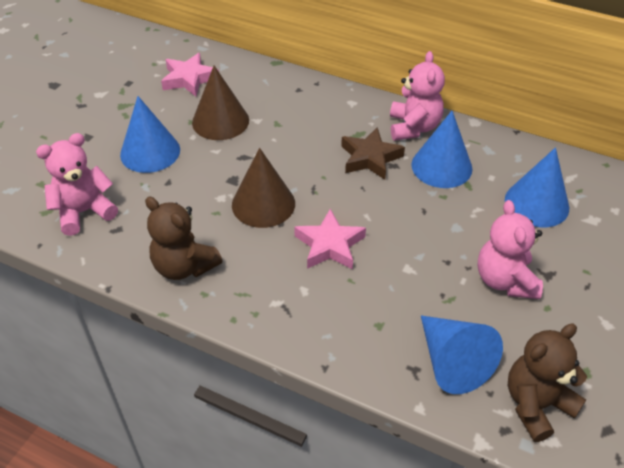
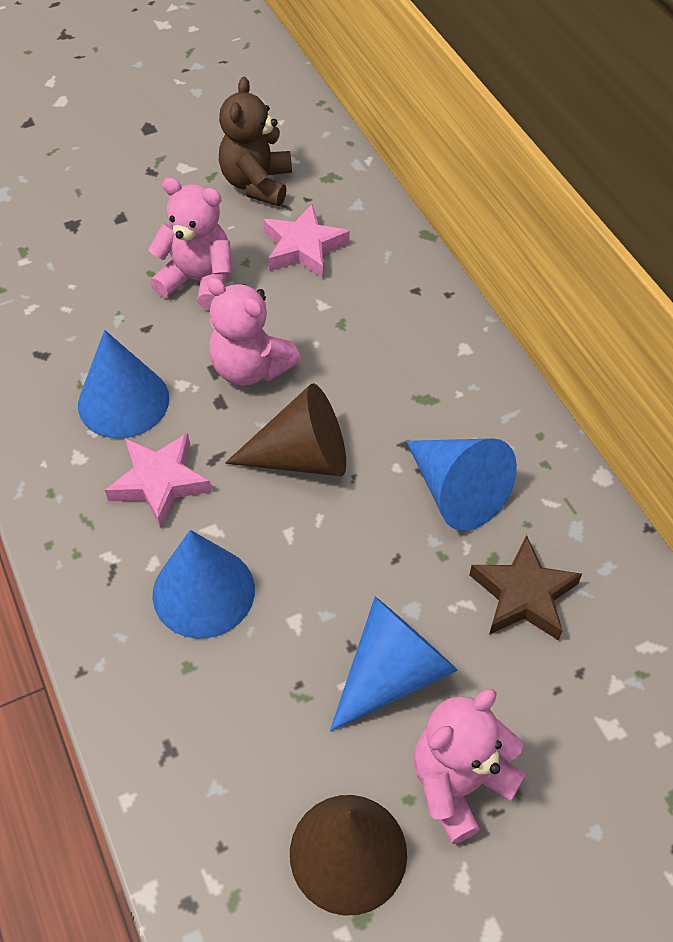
brown teddy bear: 2 -> 1

